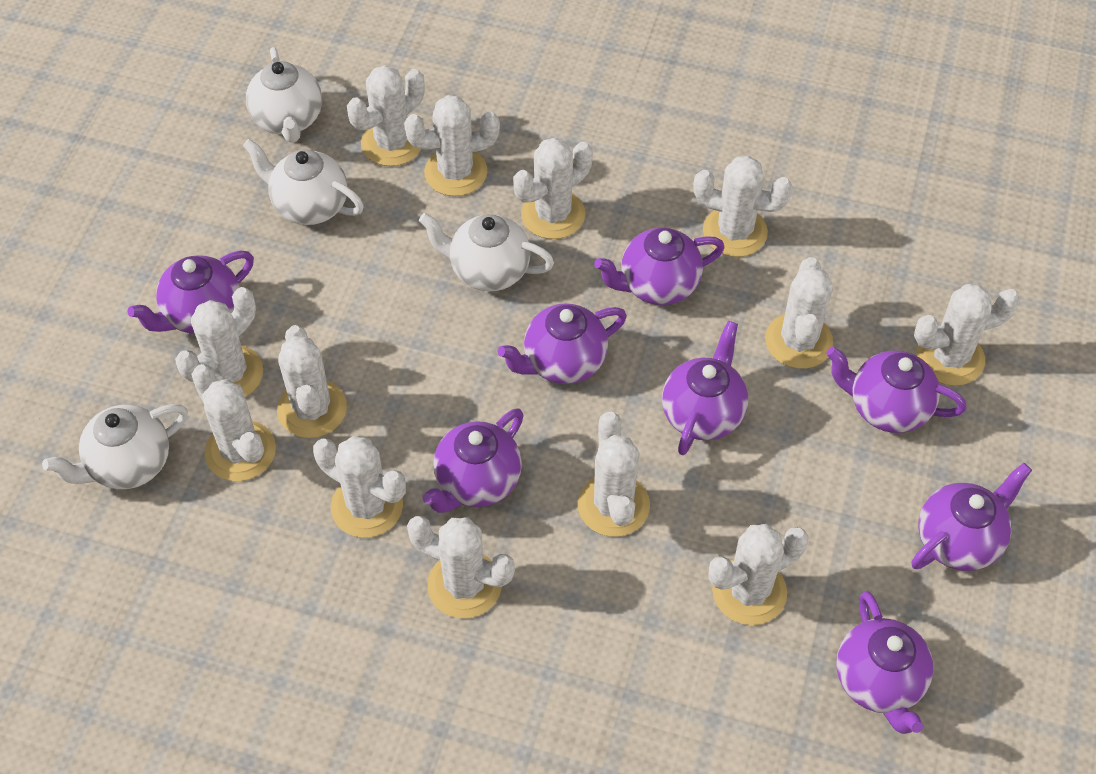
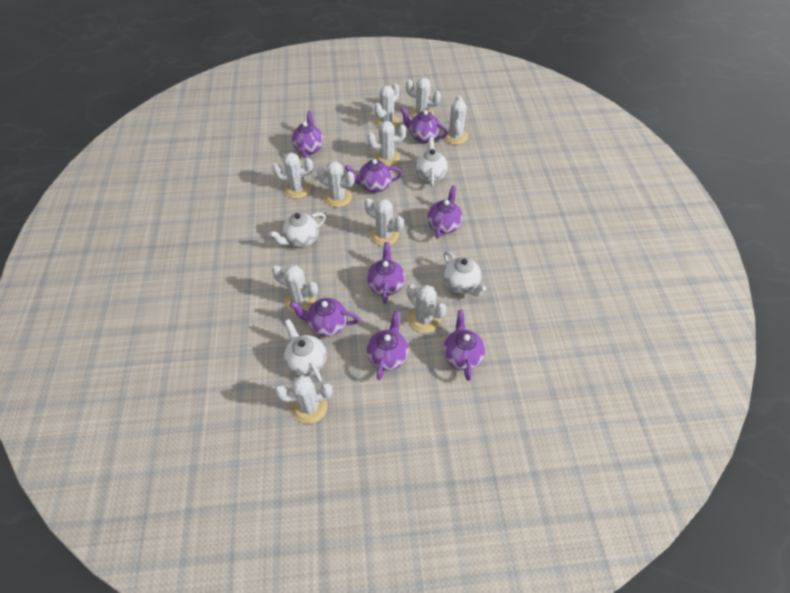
white cactus: 13 -> 10

